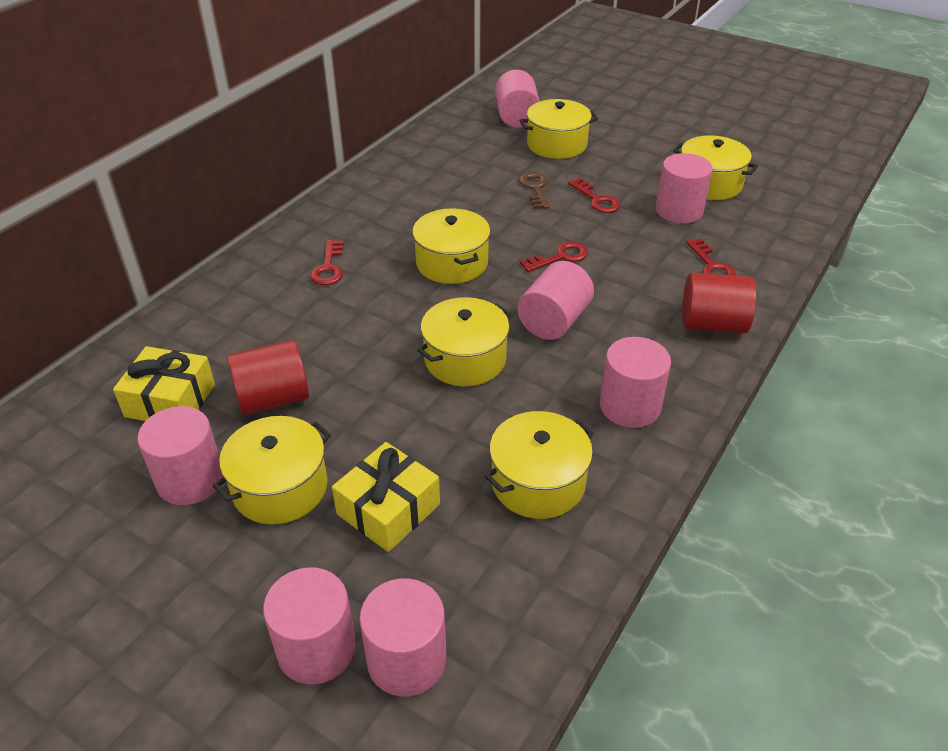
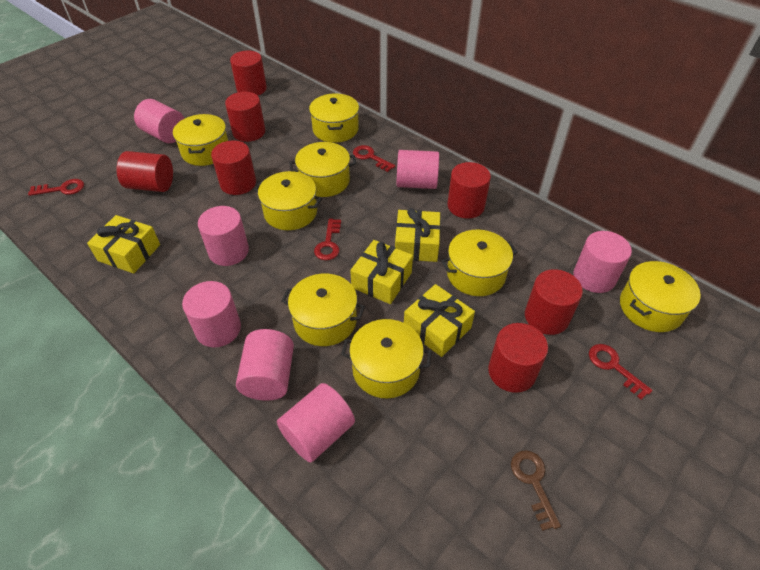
red cylinder: 2 -> 7
yellow gift: 2 -> 4
yellow pot: 6 -> 8

